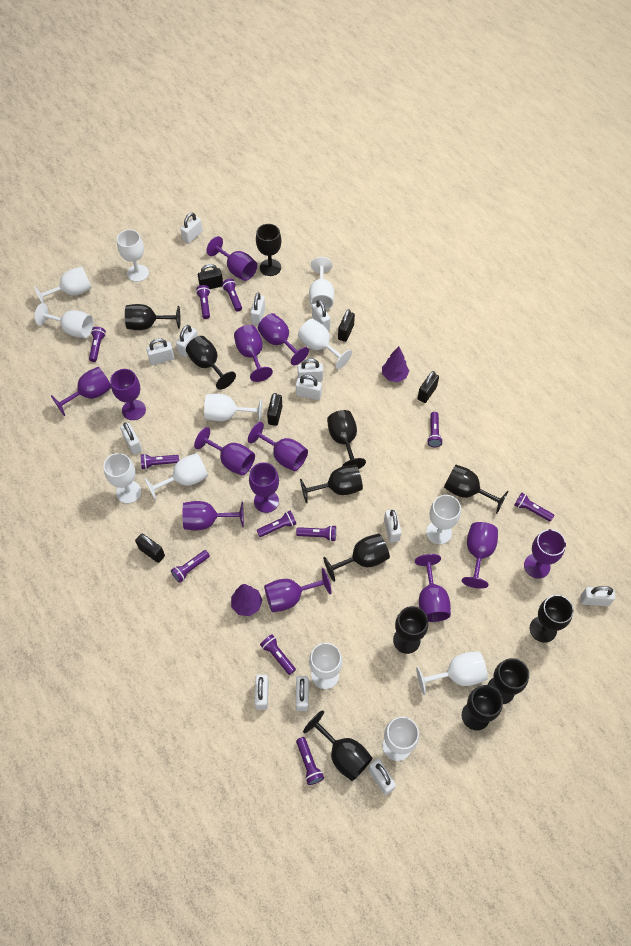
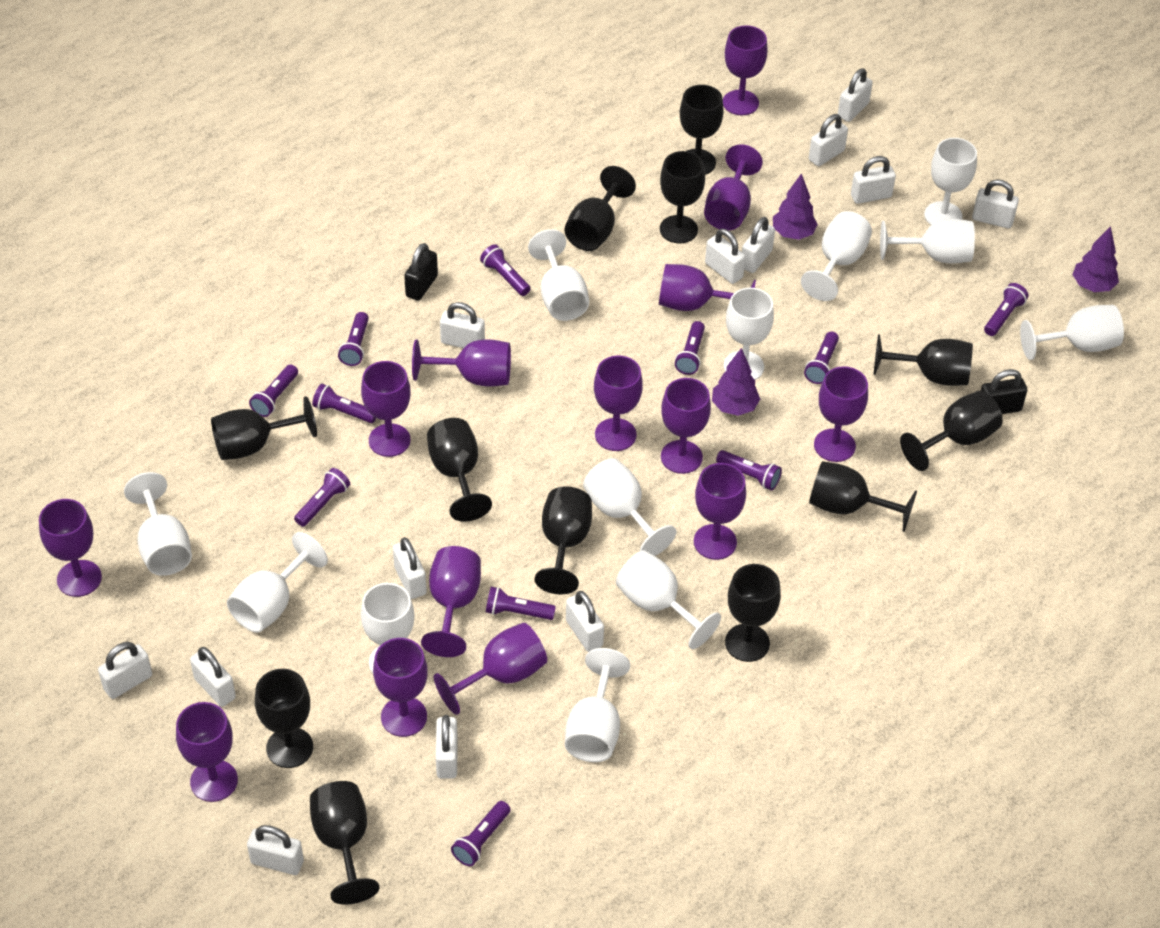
black padlock: 5 -> 2
purple goblet: 13 -> 14
purple tree: 2 -> 3

